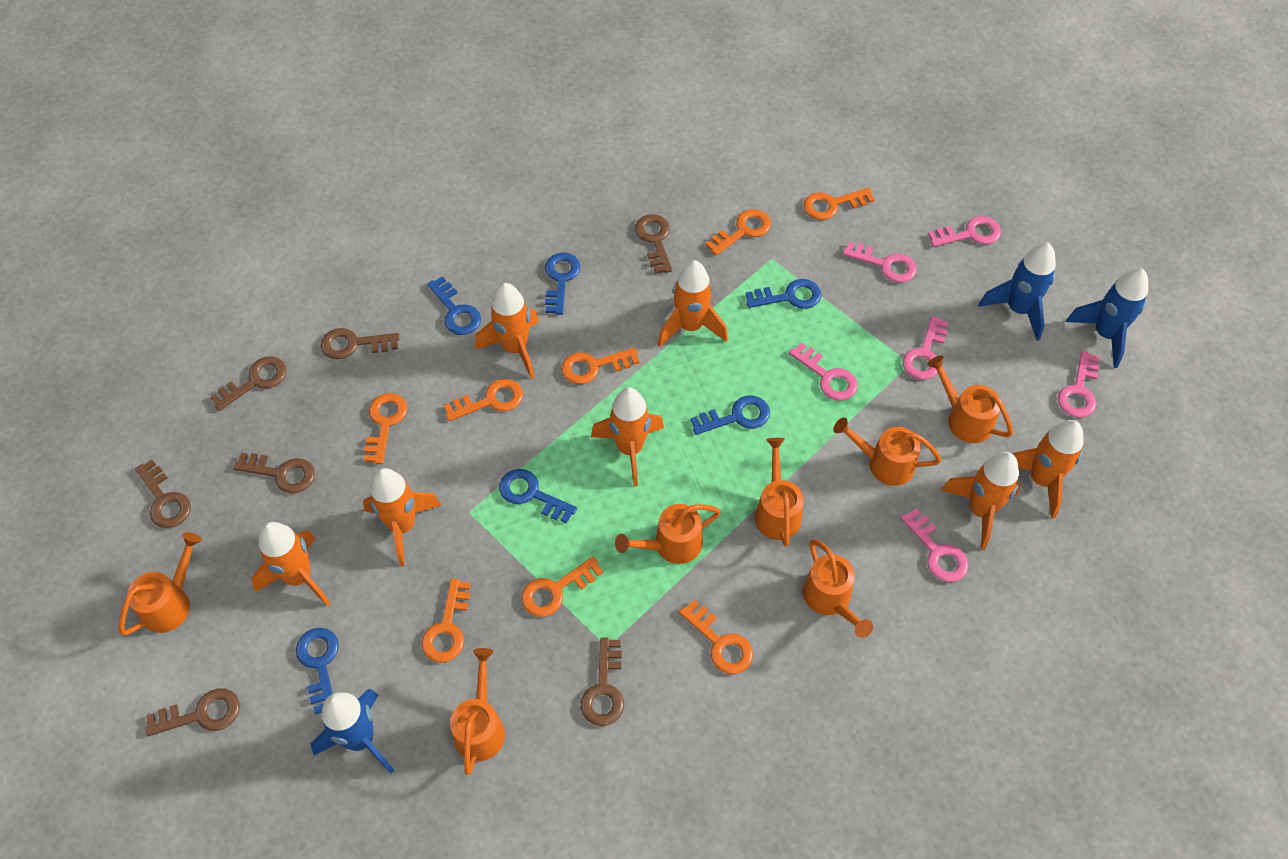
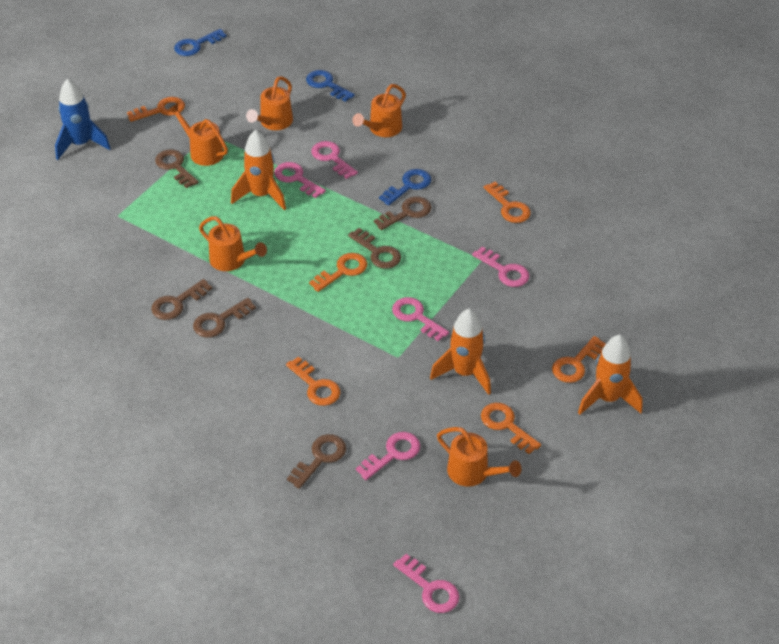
blue key: 6 -> 3
blue rocket: 3 -> 1
brown key: 7 -> 6
orange key: 8 -> 6
orange rocket: 7 -> 3
orange watering can: 7 -> 5

